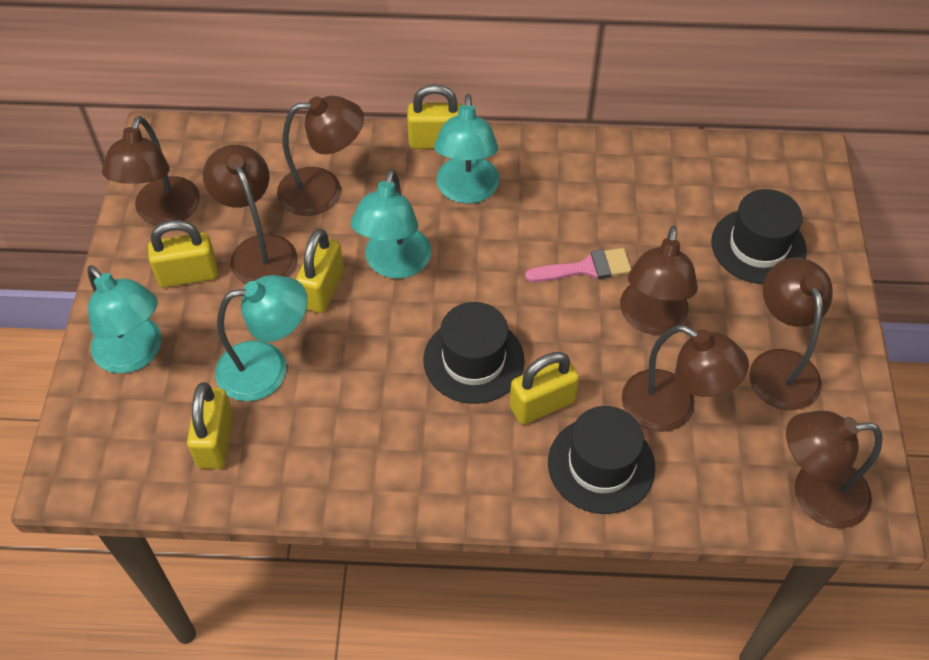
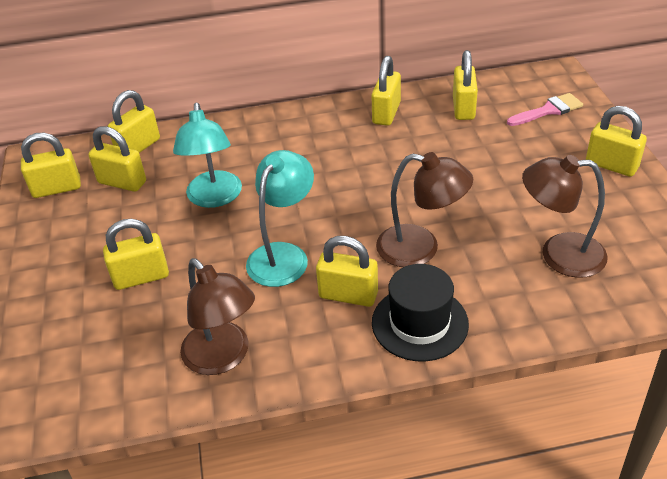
black hat: 3 -> 1
brown lamp: 7 -> 3
turquoise lamp: 4 -> 2
yellow padlock: 5 -> 8

